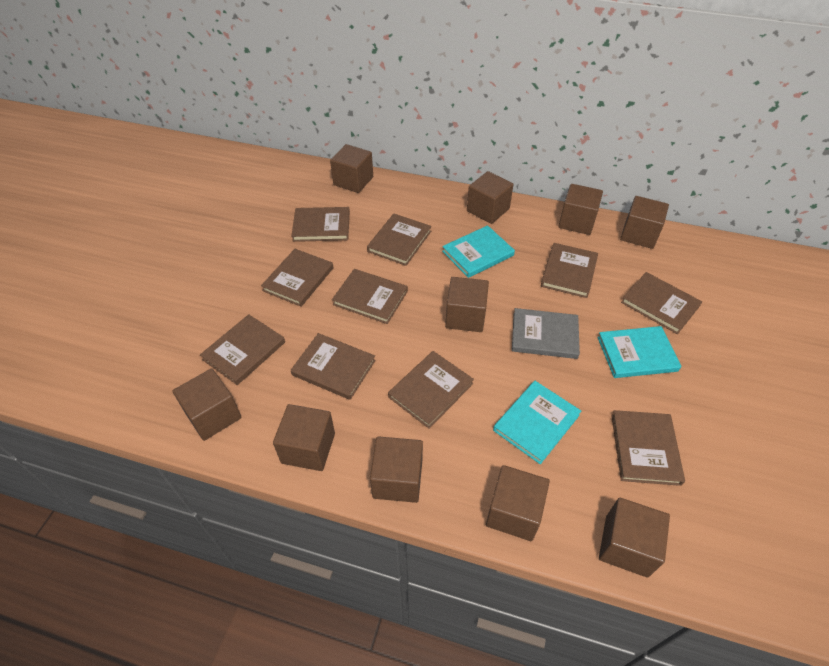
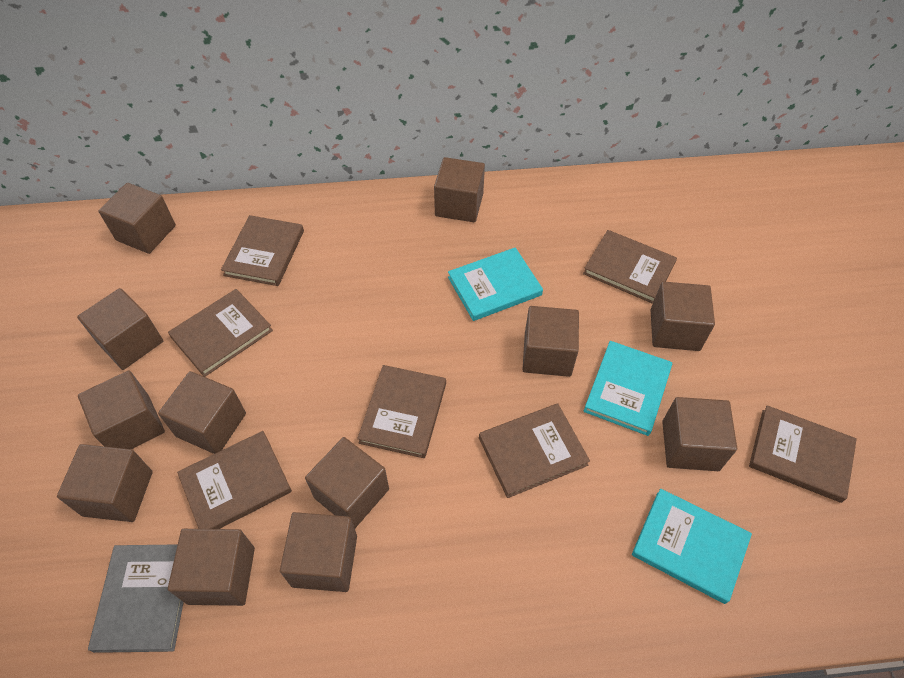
brown book: 10 -> 7
brown cube: 10 -> 12

